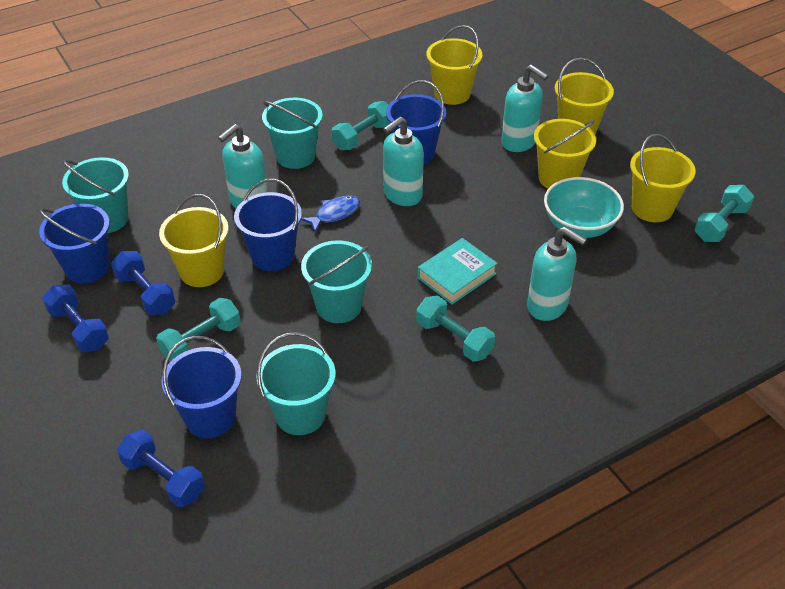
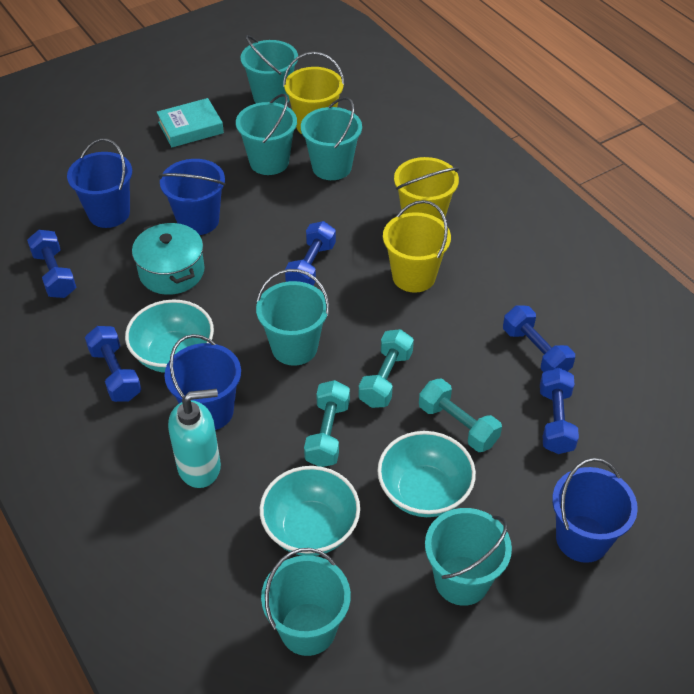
blue dumbbell: 3 -> 5
blue fish: 1 -> 0
turquoise bowl: 1 -> 3
turquoise bucket: 4 -> 6
turquoise dumbbell: 4 -> 3
turquoise pot: 0 -> 1
turquoise soap dispenser: 4 -> 1
yellow bucket: 5 -> 3

